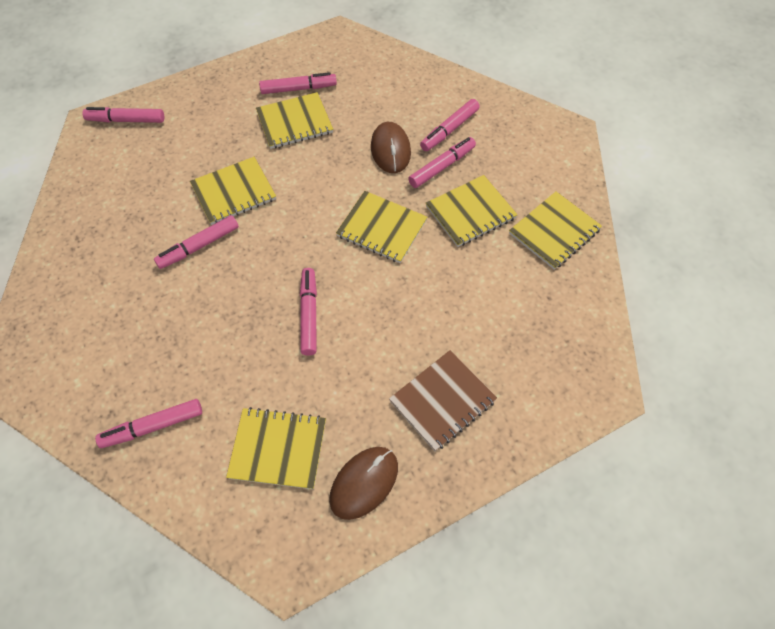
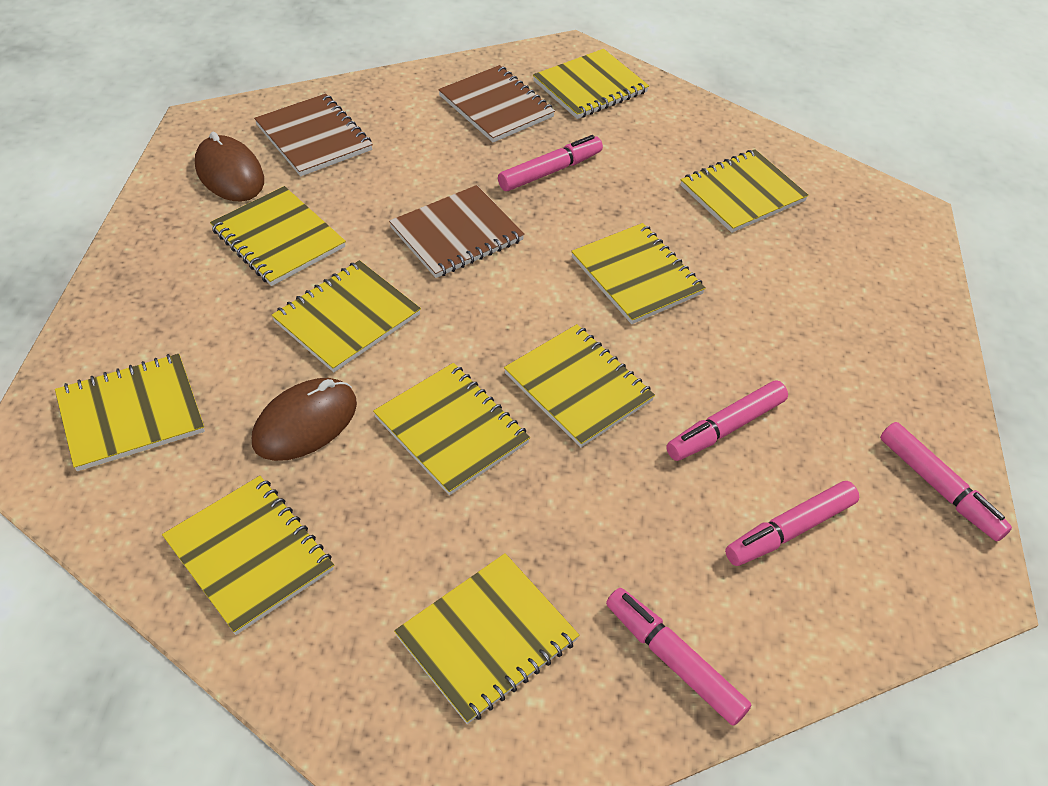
brown notebook: 1 -> 3
pink marker: 7 -> 5
yellow notebook: 6 -> 10

